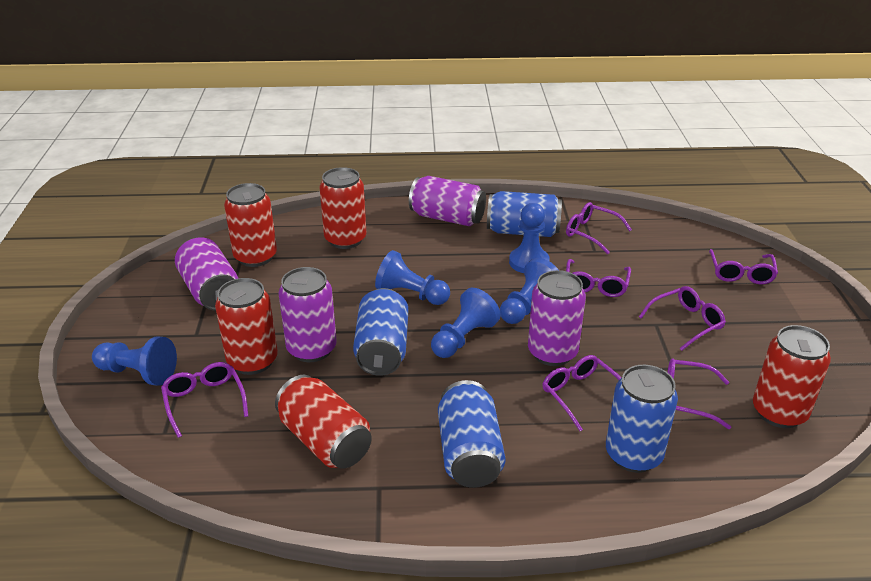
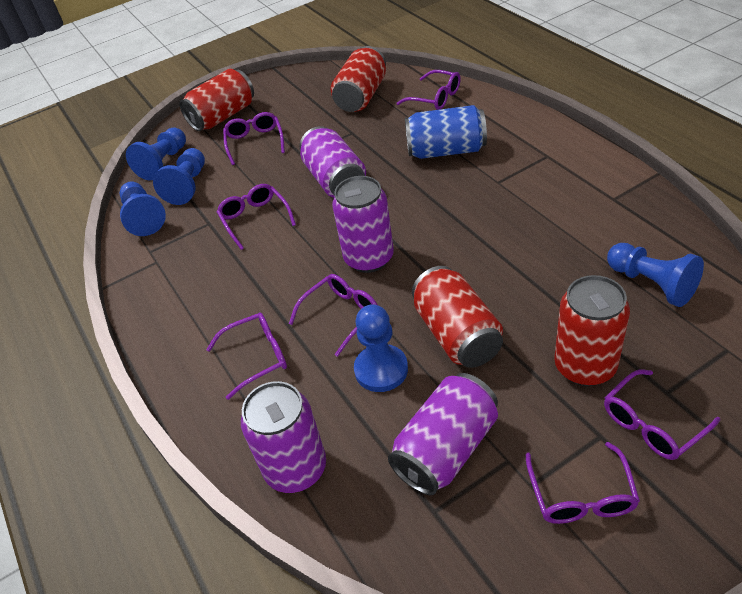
blue can: 4 -> 1
red can: 5 -> 4

